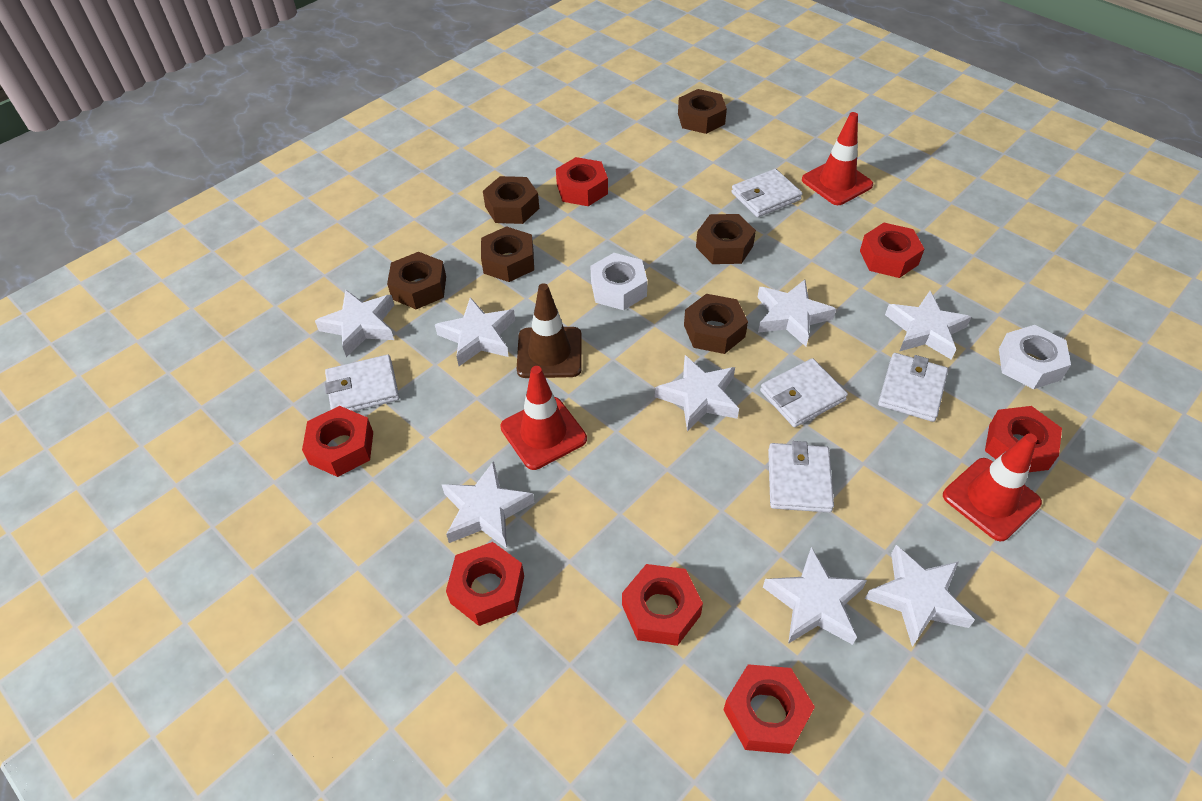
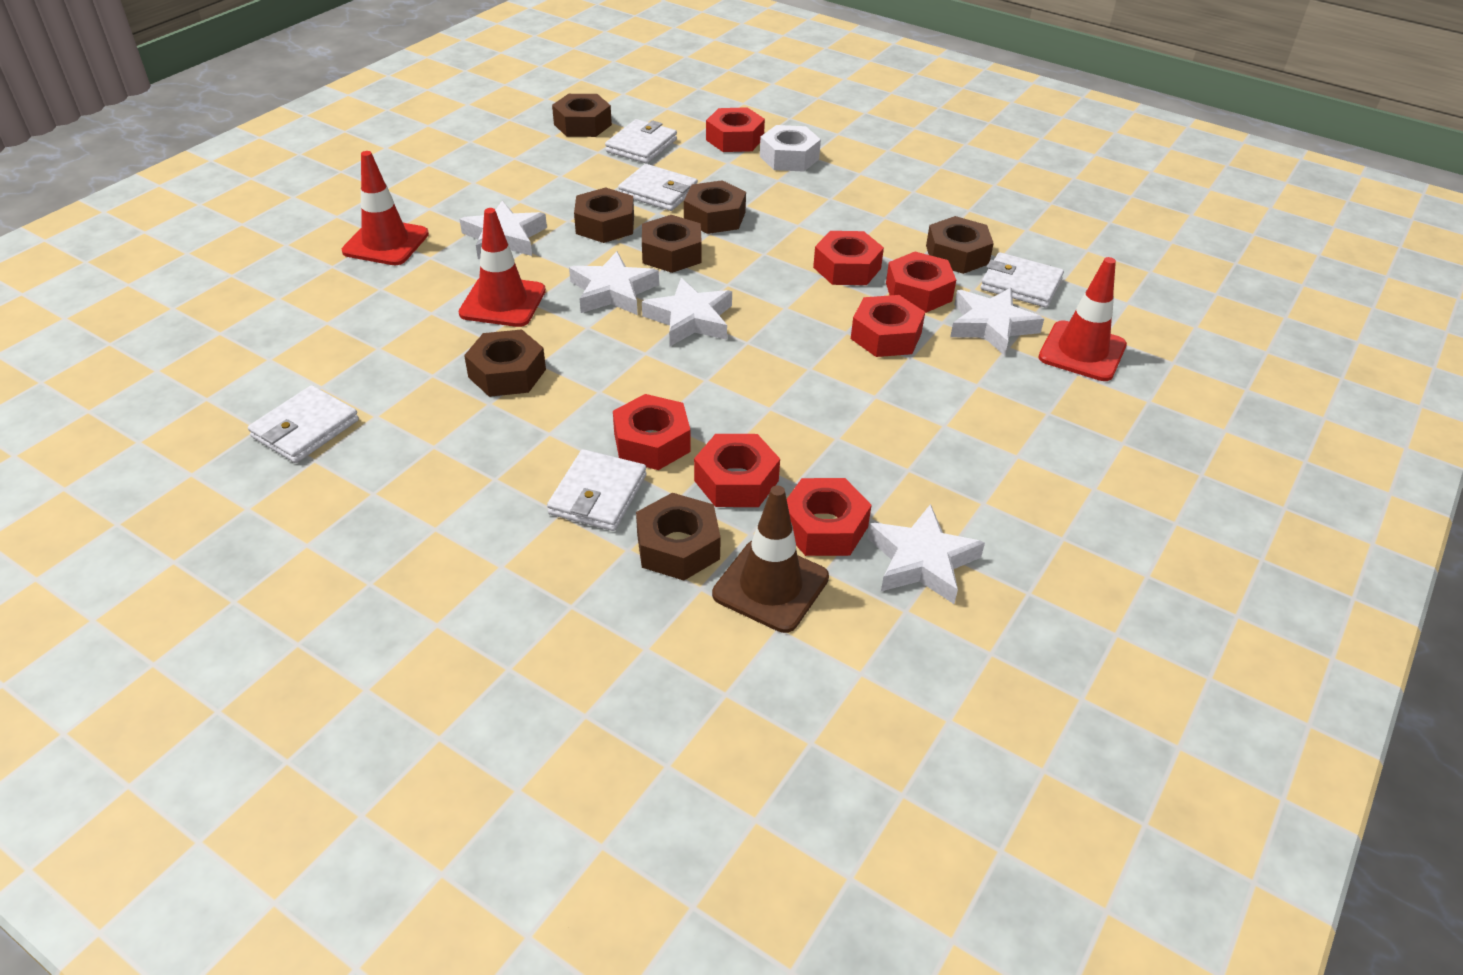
brown nut: 6 -> 7
white nut: 2 -> 1
white star: 8 -> 5

